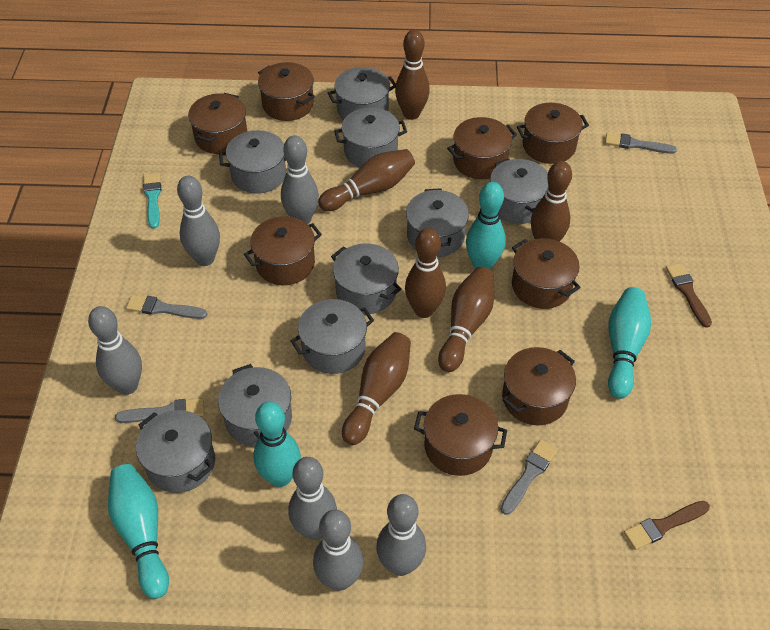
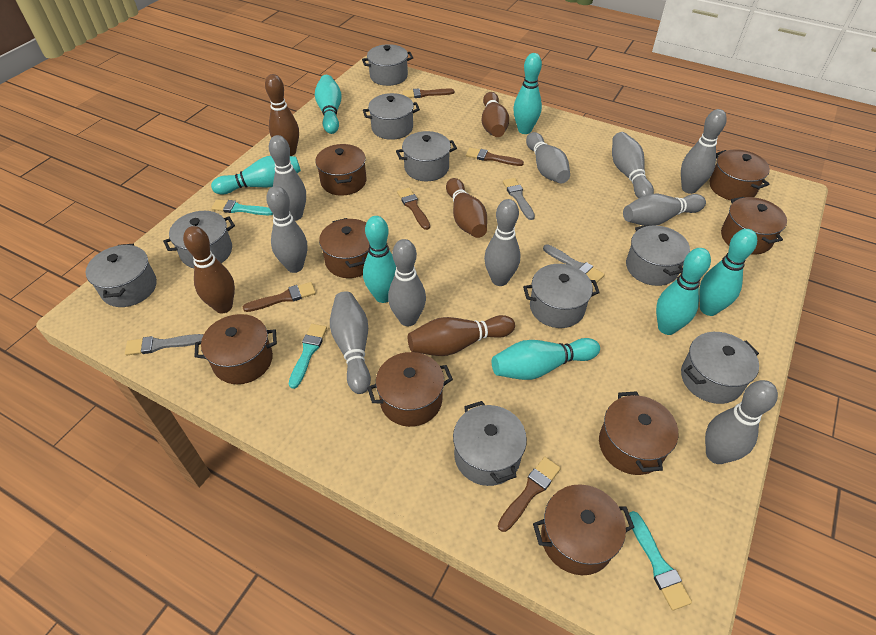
brown bowling pin: 6 -> 5
brown brush: 2 -> 5
grey bowling pin: 6 -> 10
grey brush: 4 -> 3
turquoise bowling pin: 4 -> 7
turquoise brush: 1 -> 3

